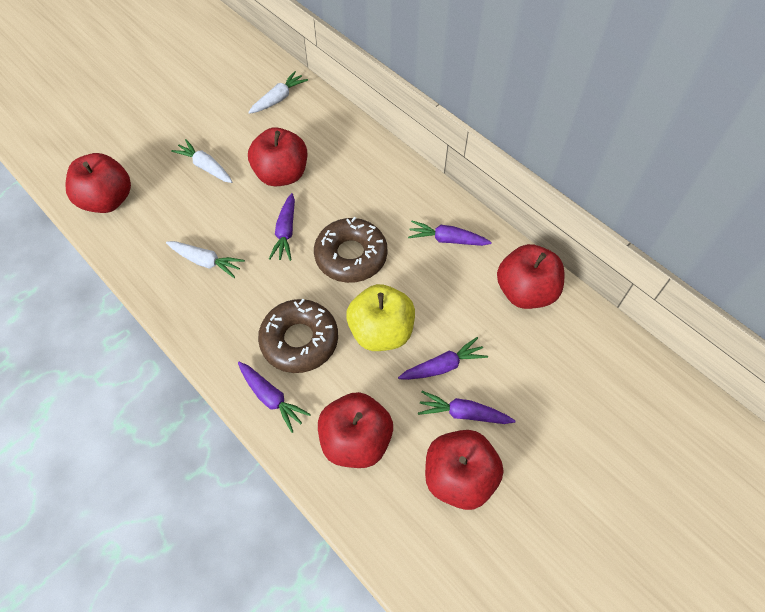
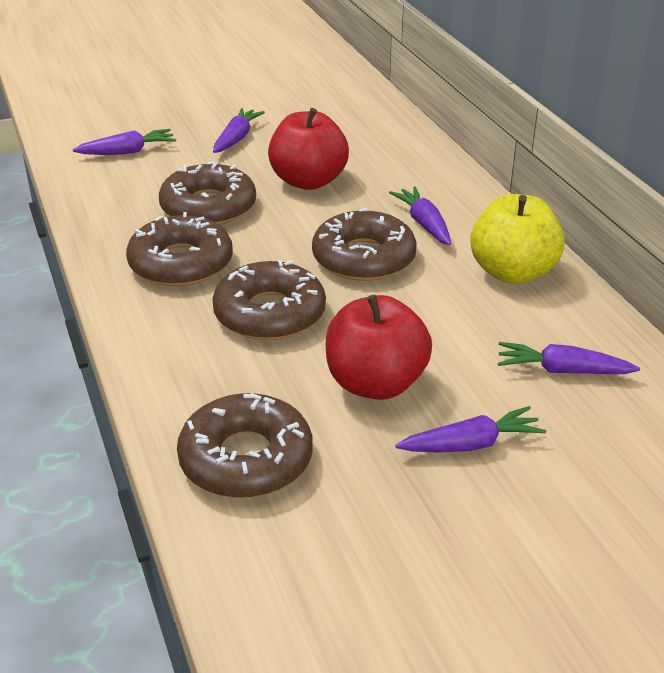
brown donut: 2 -> 5
red apple: 5 -> 2
white carrot: 3 -> 0

